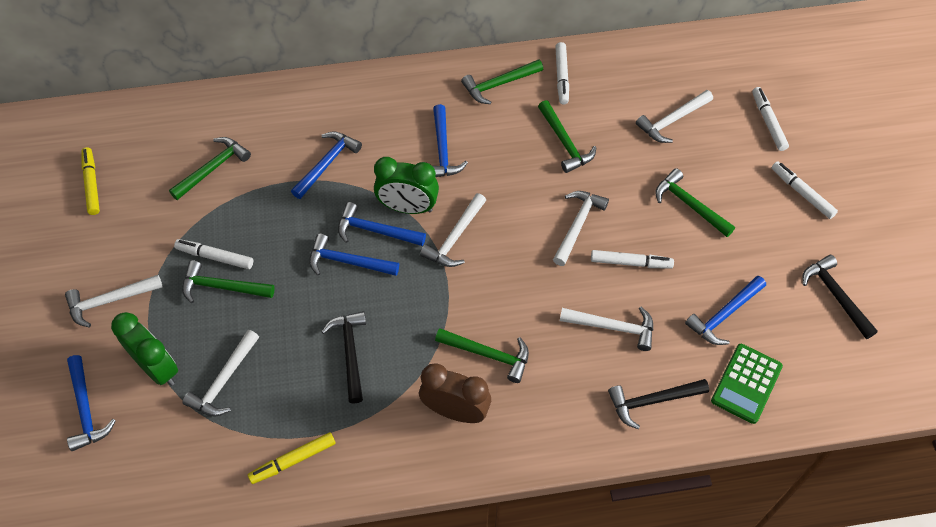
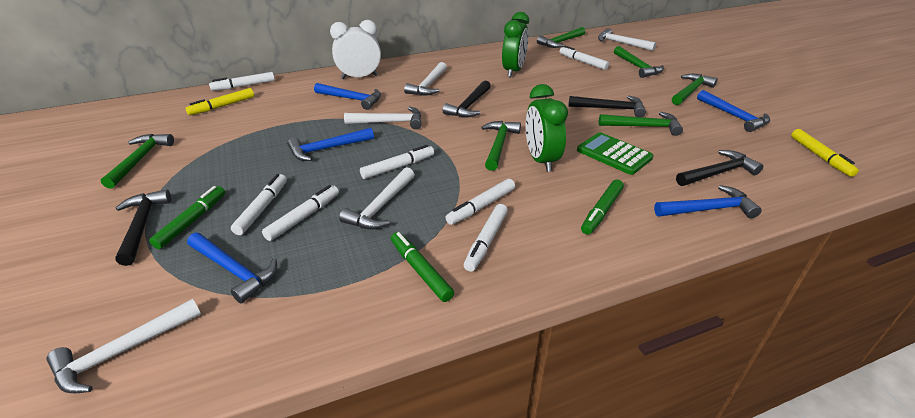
black hammer: 3 -> 4
blue hammer: 6 -> 5
brown clock: 1 -> 0
green marker: 0 -> 3
white clock: 0 -> 1
white hammer: 6 -> 5
white marker: 5 -> 7

